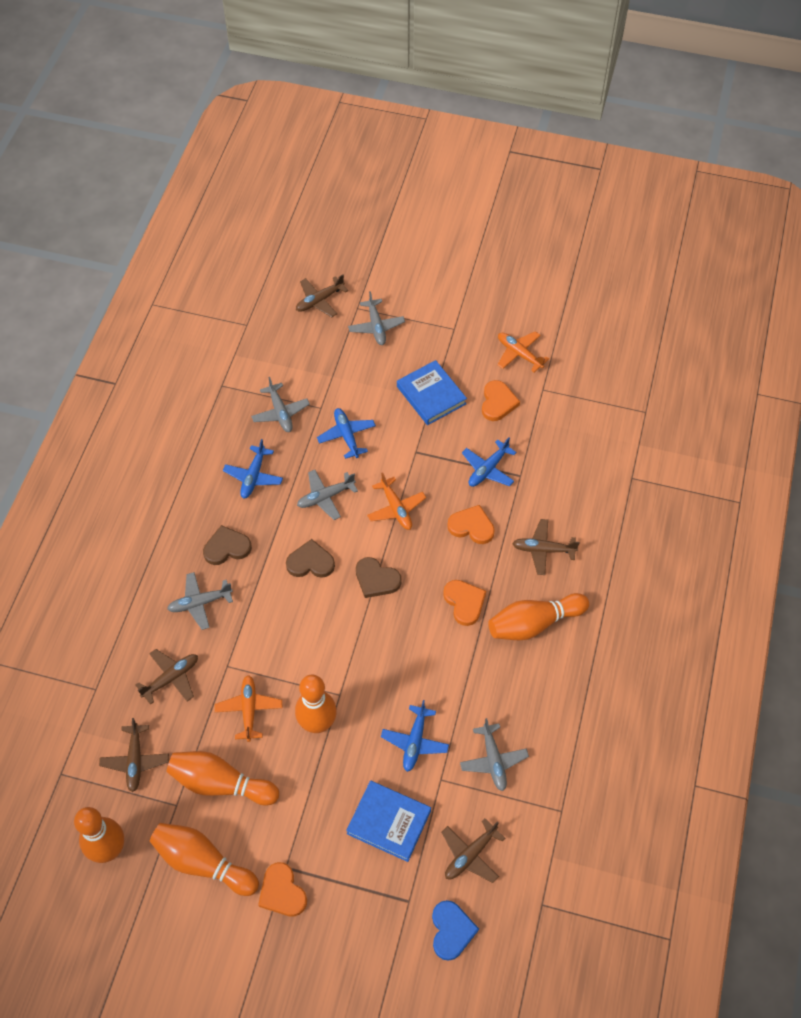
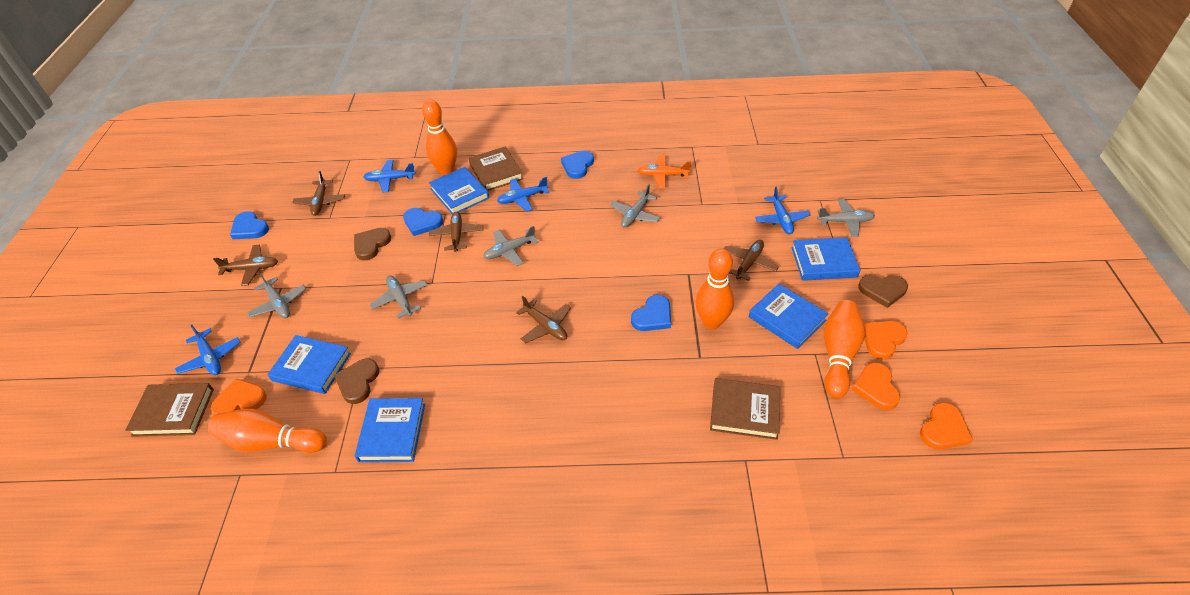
blue book: 2 -> 5
blue heart: 1 -> 4
brown book: 0 -> 3
orange bowling pin: 5 -> 4
orange plane: 3 -> 1

